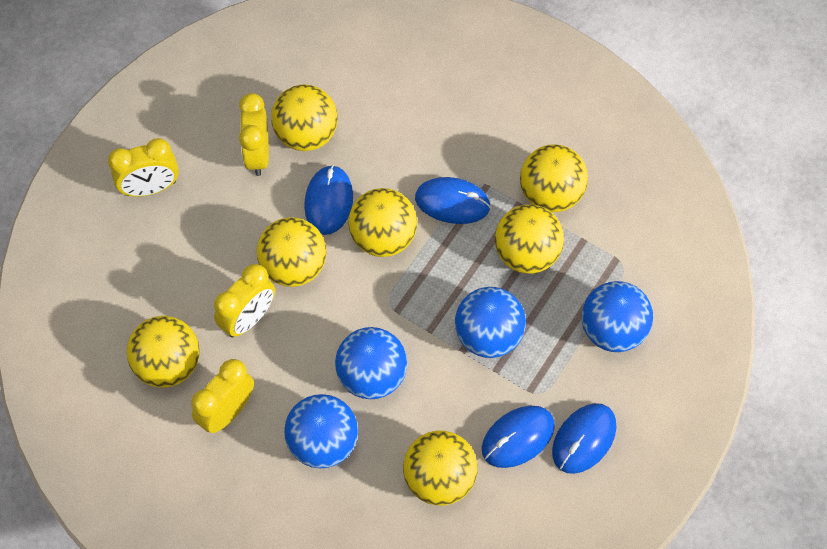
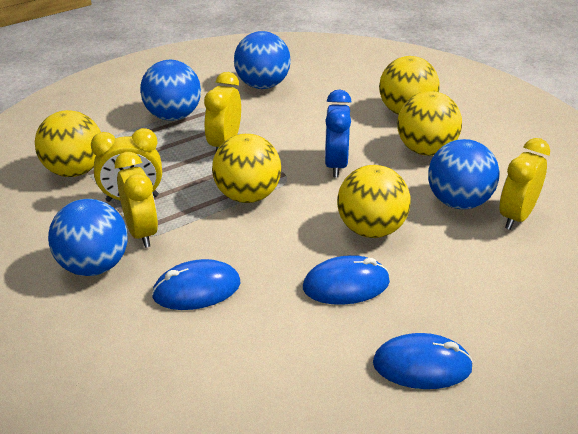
blue clock: 0 -> 1
blue mouse: 4 -> 3
yellow ball: 7 -> 5

